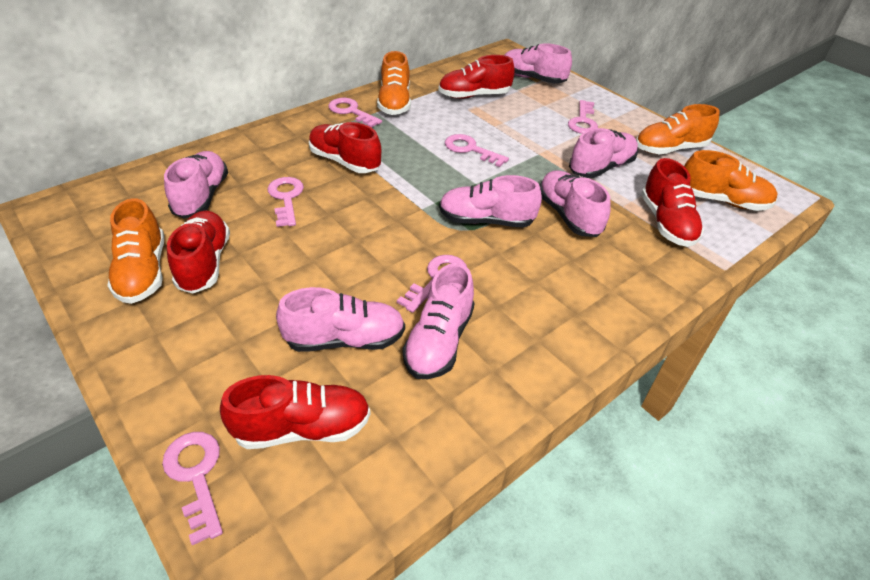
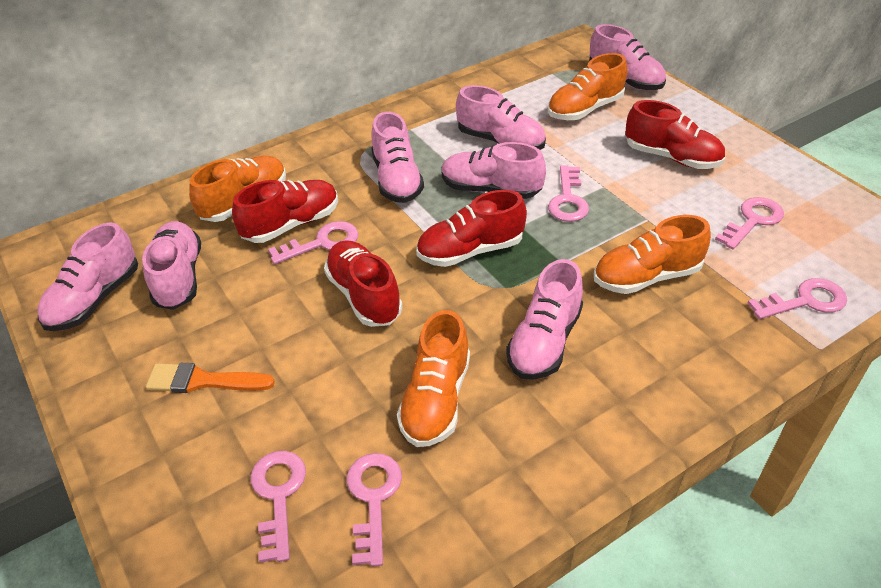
orange brush: 0 -> 1
red shoe: 5 -> 4

